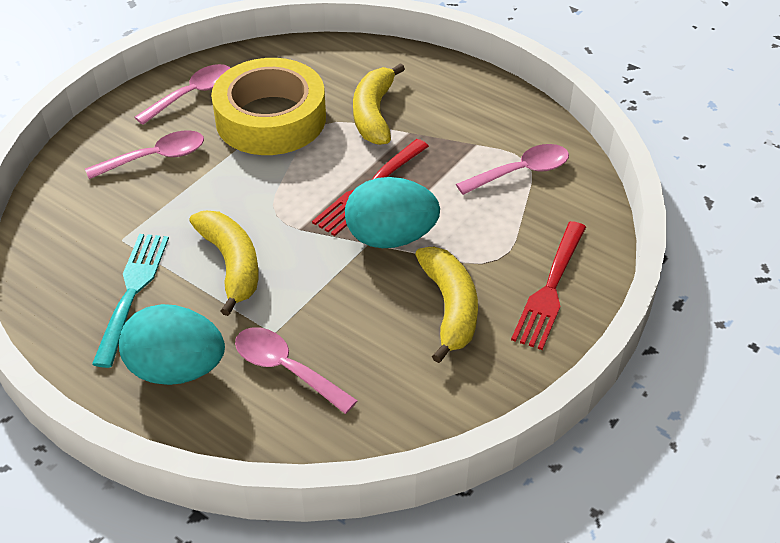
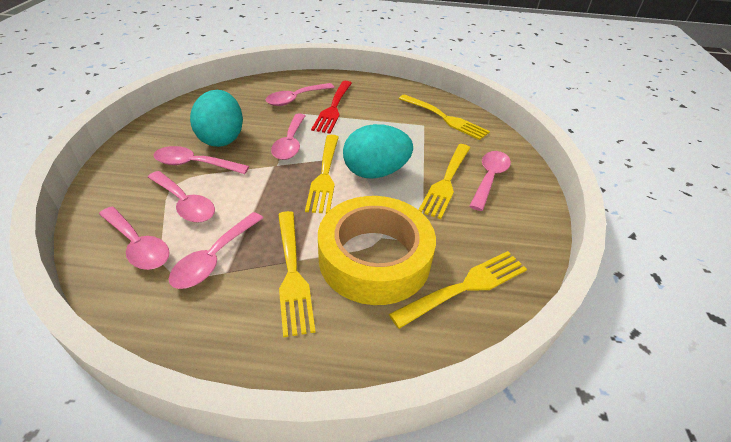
pink spoon: 4 -> 7
red fork: 2 -> 1
turquoise fork: 1 -> 0
yellow banana: 3 -> 0
yellow fork: 0 -> 5

